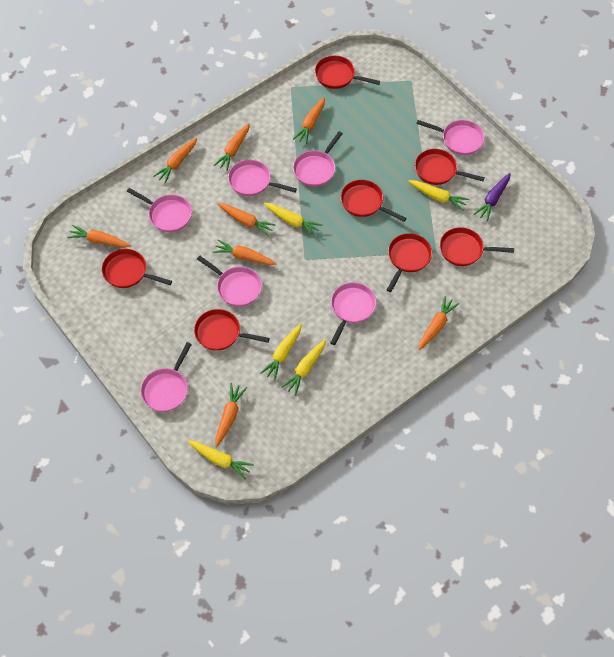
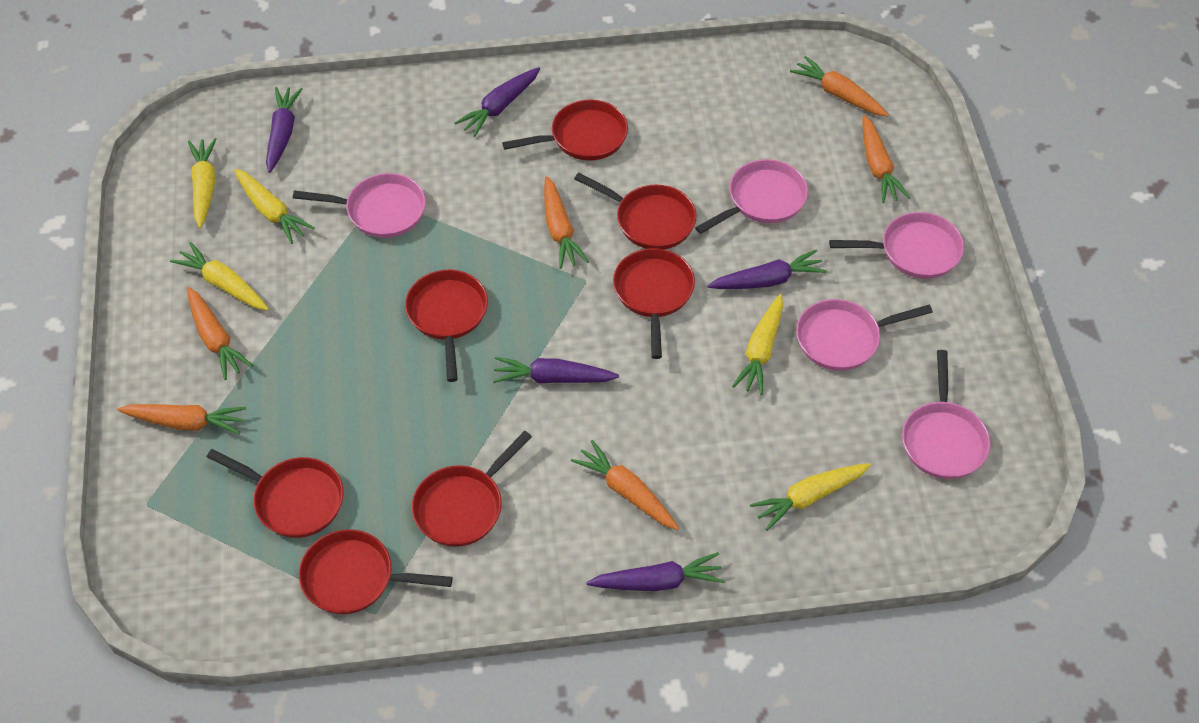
orange carrot: 8 -> 6
pink pan: 7 -> 5
purple carrot: 1 -> 5

